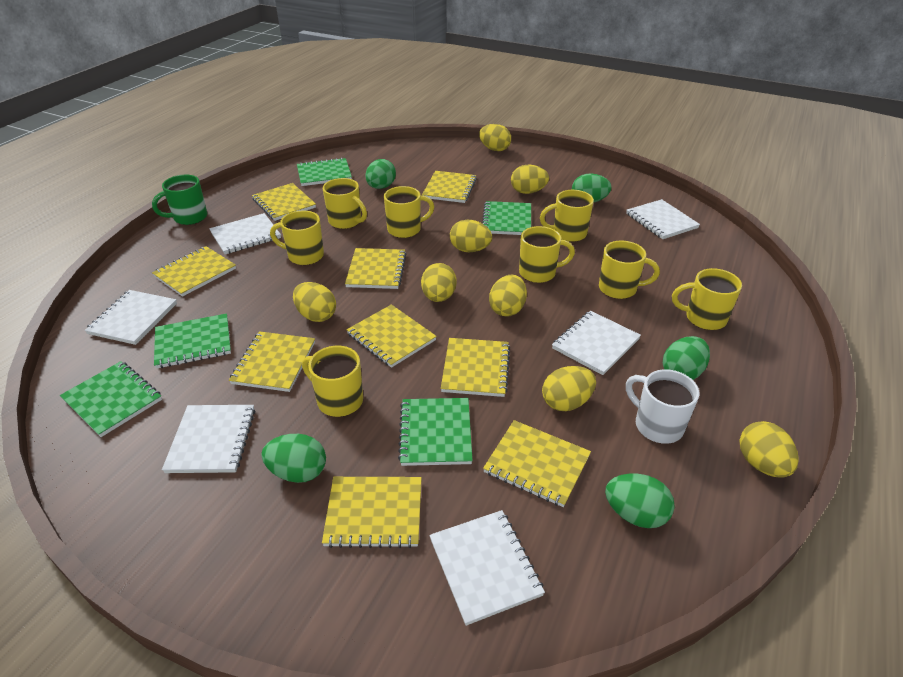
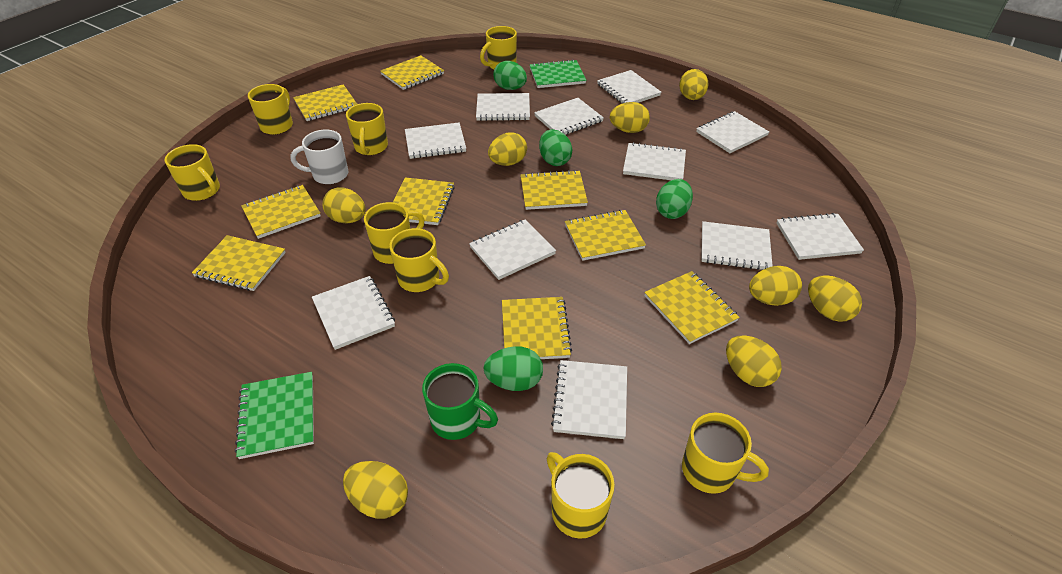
green egg: 5 -> 4
green notebook: 5 -> 2
white notebook: 6 -> 11

